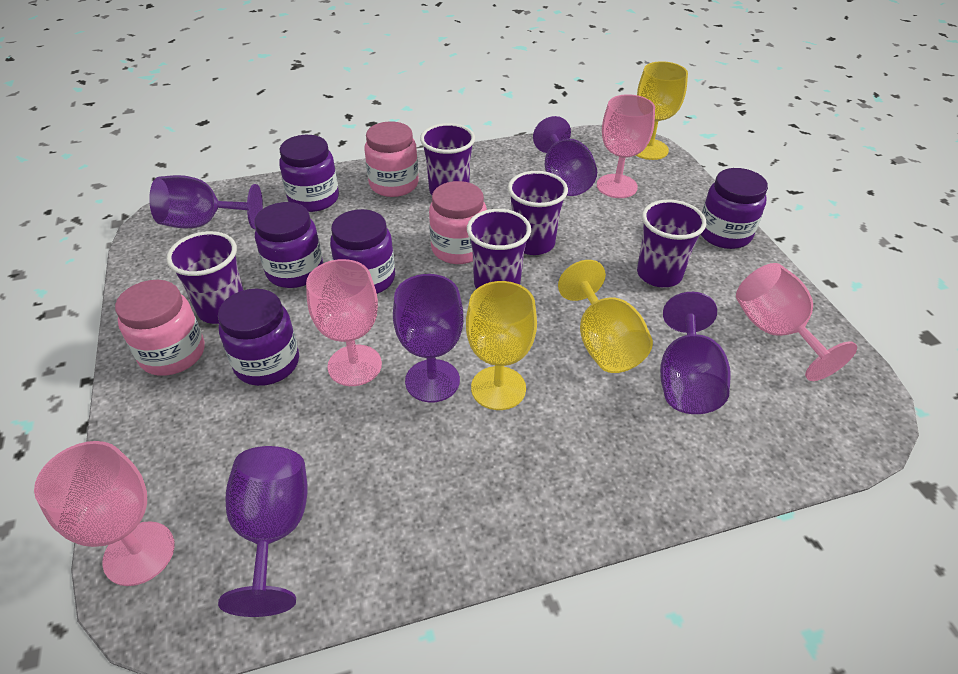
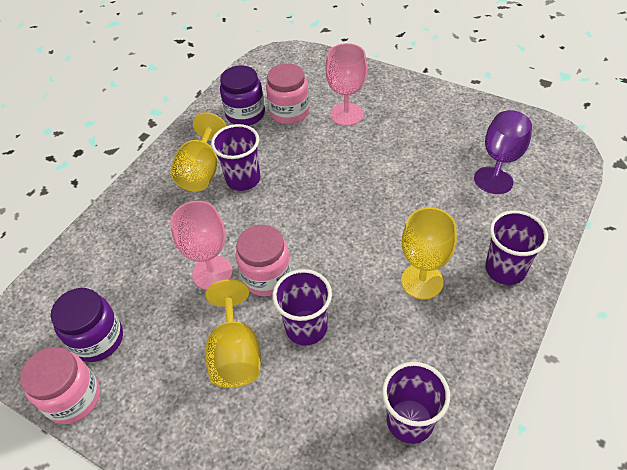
pink goblet: 4 -> 2
purple cup: 5 -> 4
purple goblet: 5 -> 1
purple jar: 5 -> 2

